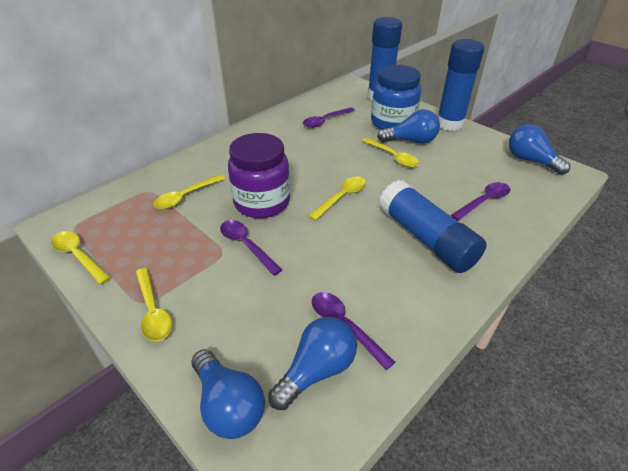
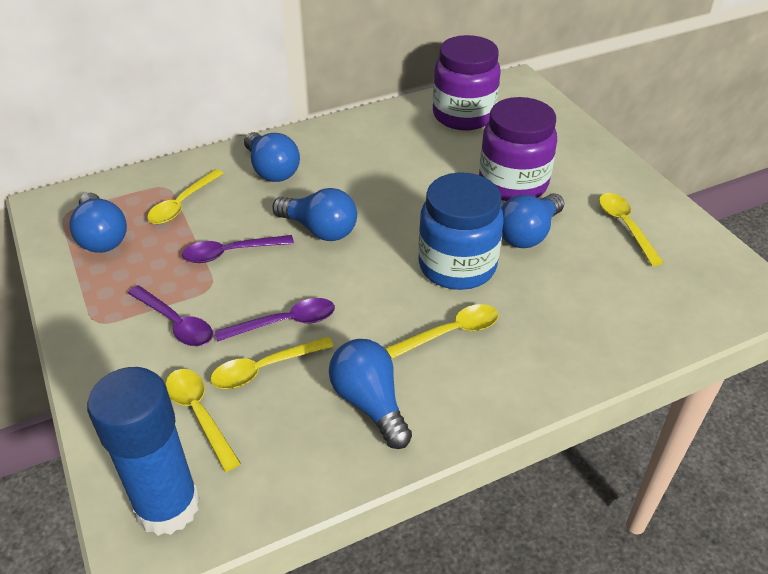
blue glue stick: 3 -> 1
blue light bulb: 4 -> 5
purple jar: 1 -> 2
purple spoon: 4 -> 3

